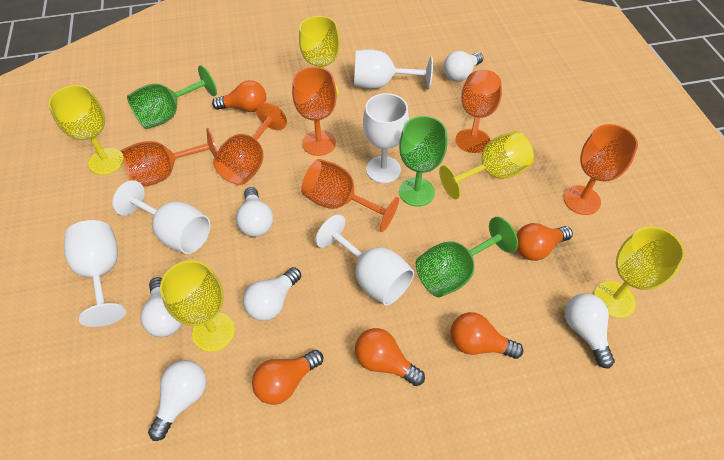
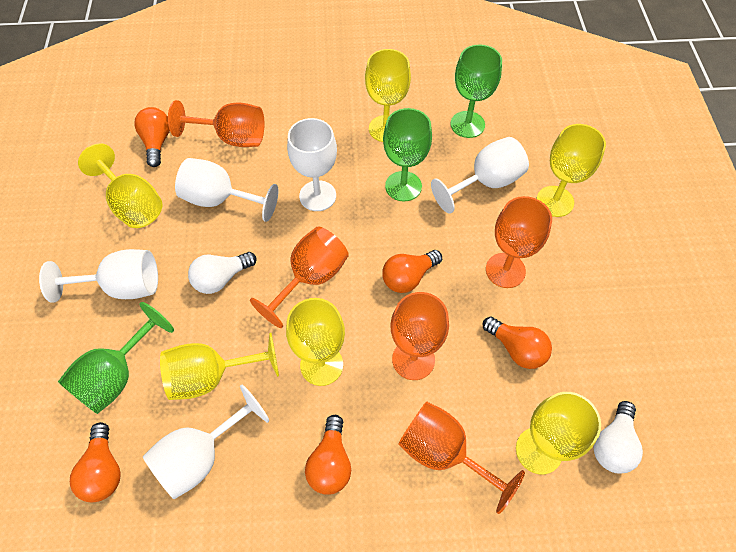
orange goblet: 6 -> 5
white light bulb: 6 -> 2
yellow goblet: 5 -> 6

